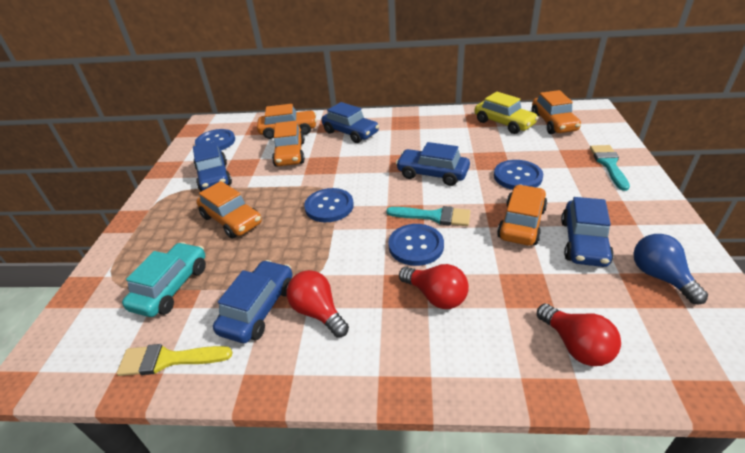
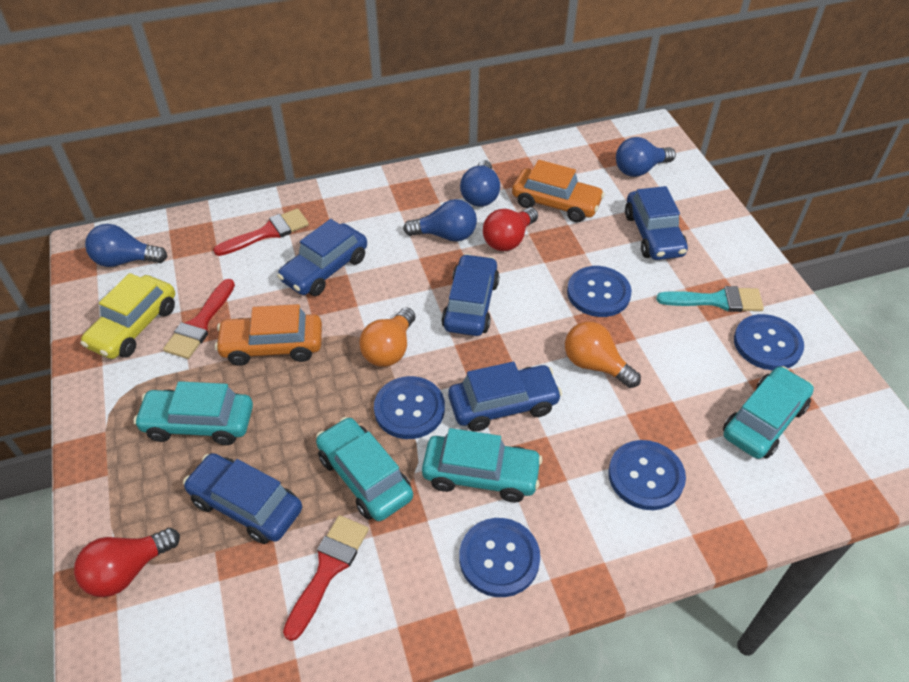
blue button: 4 -> 5
blue light bulb: 1 -> 4
orange car: 5 -> 2
orange light bulb: 0 -> 2
red brush: 0 -> 3
red light bulb: 3 -> 2
turquoise brush: 2 -> 1
turquoise car: 1 -> 4
yellow brush: 1 -> 0

